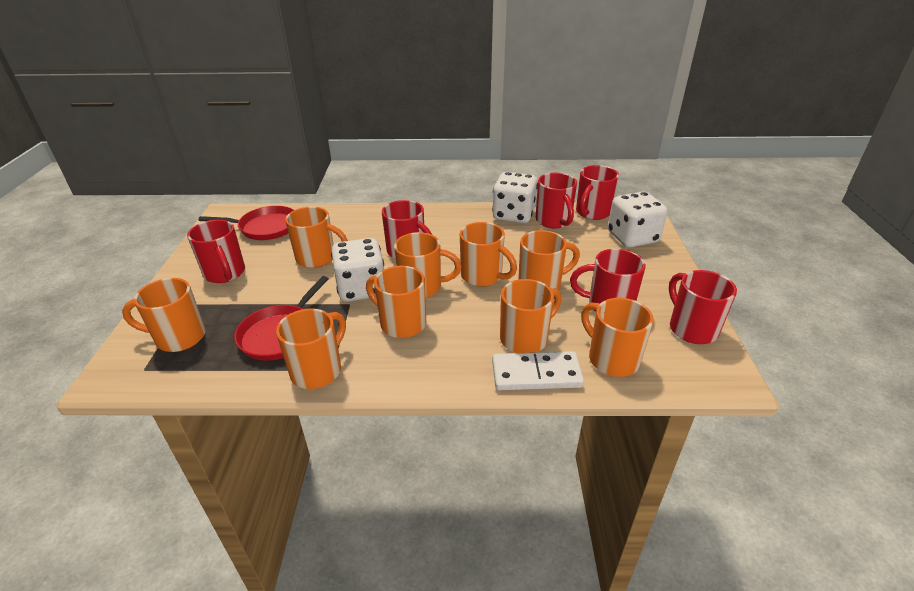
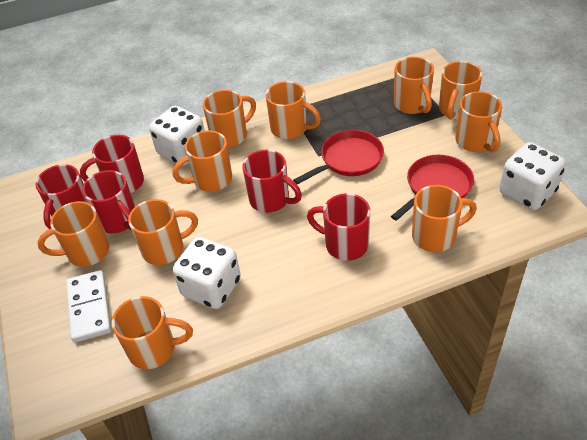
orange mug: 9 -> 10
red mug: 6 -> 5

